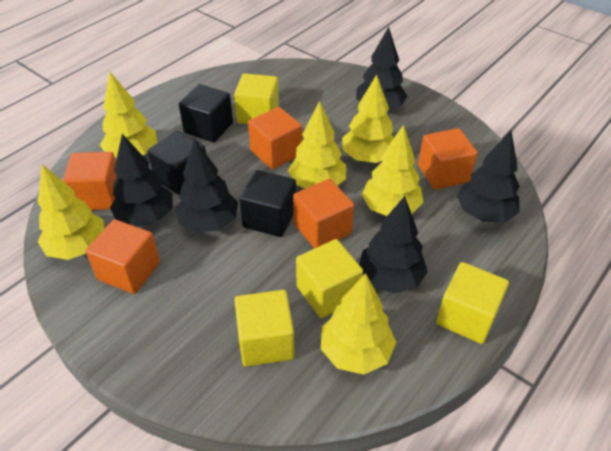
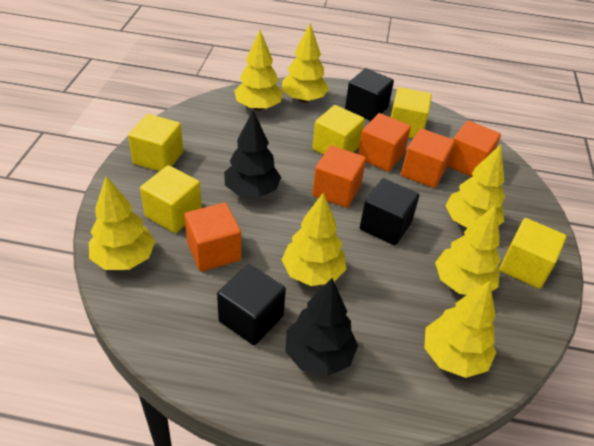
black tree: 5 -> 2
yellow cube: 4 -> 5
yellow tree: 6 -> 7

